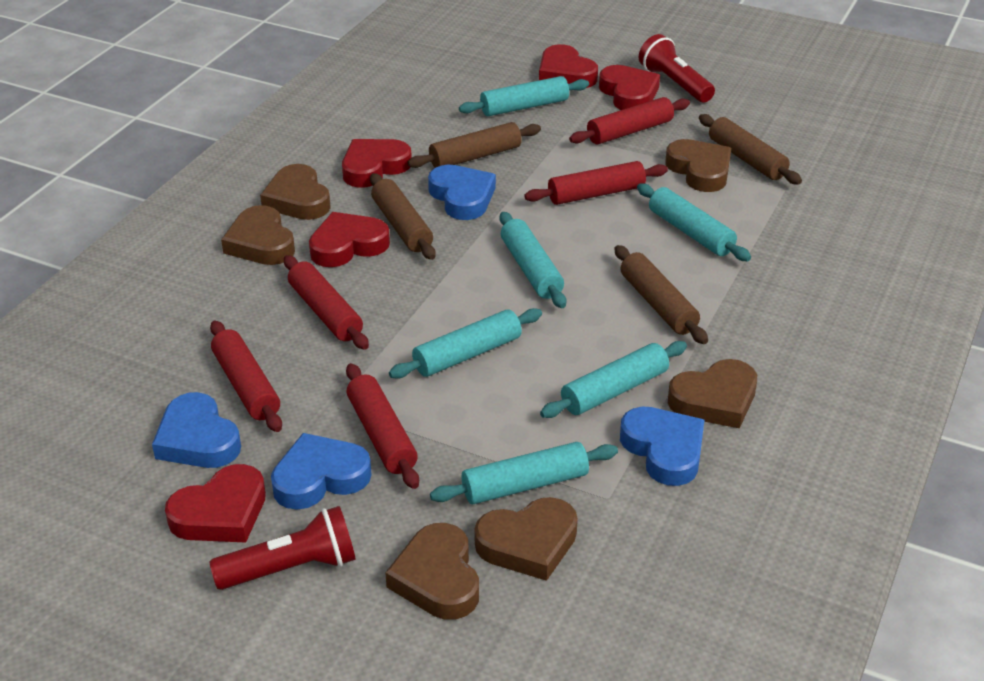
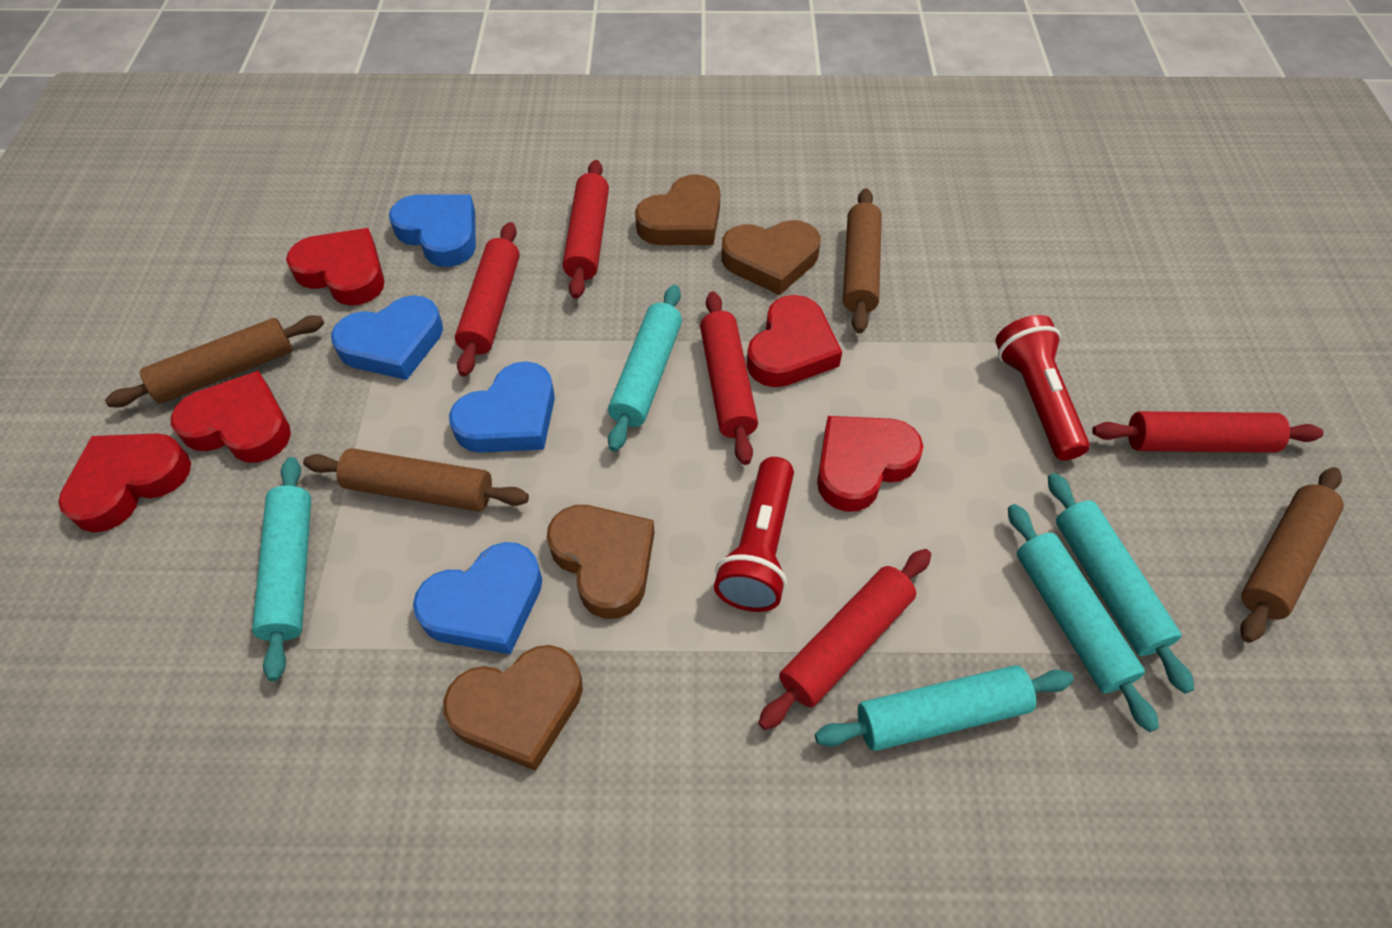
brown heart: 6 -> 4
turquoise rolling pin: 6 -> 5

